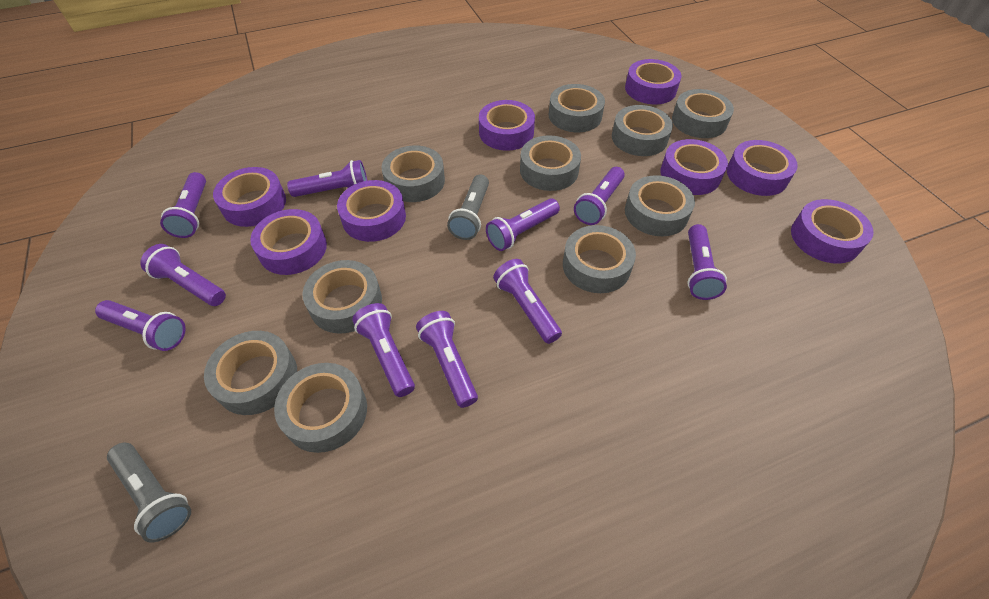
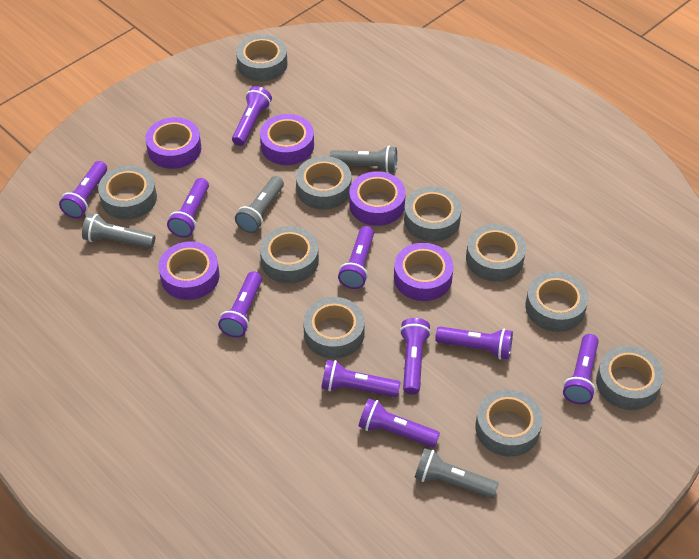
grey flashlight: 2 -> 4
purple tape: 8 -> 5

